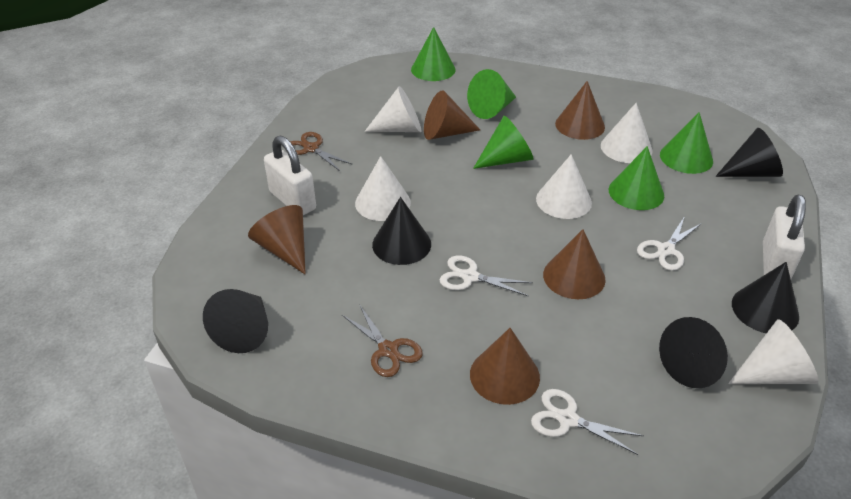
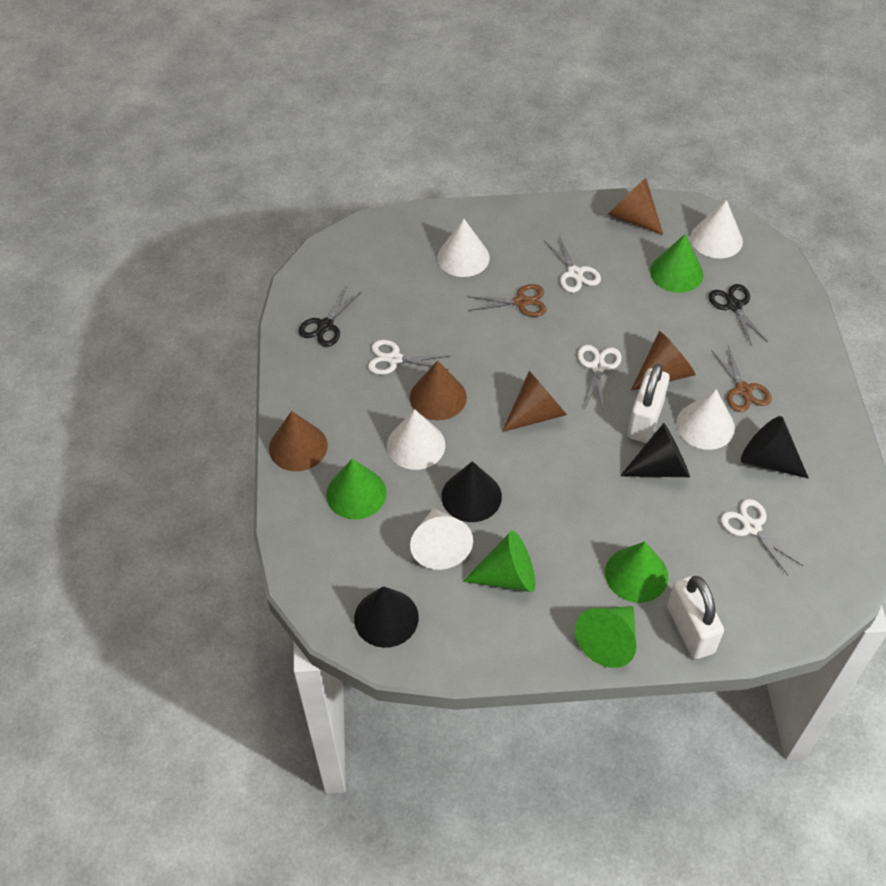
black cone: 5 -> 4
black scissors: 0 -> 2
white scissors: 3 -> 4

